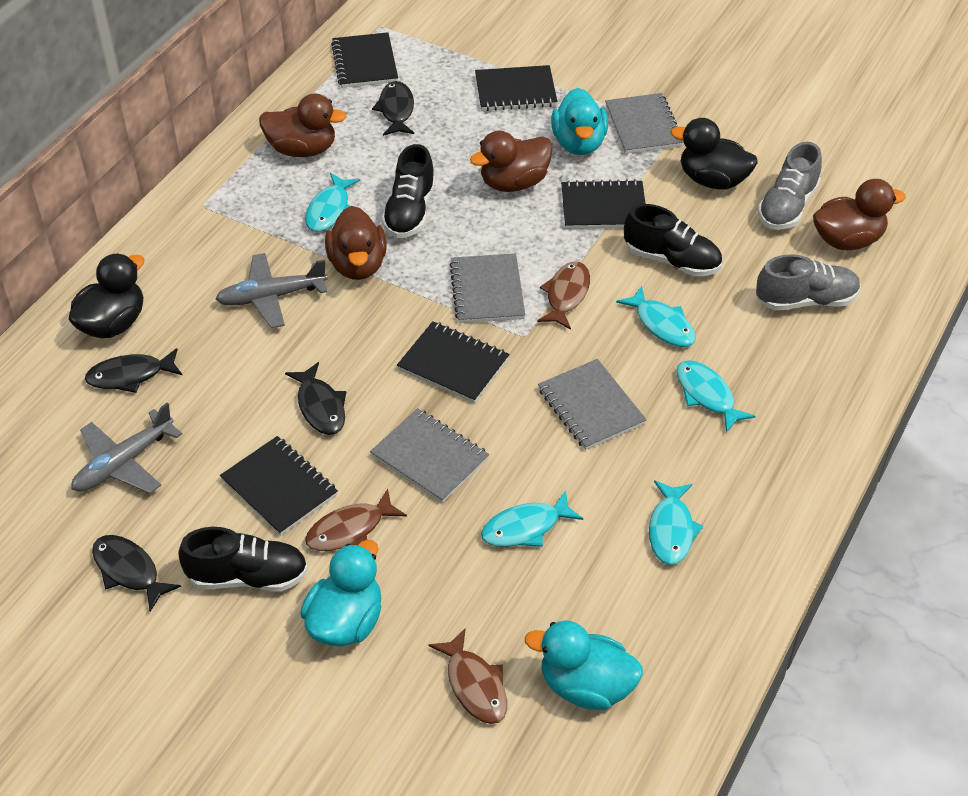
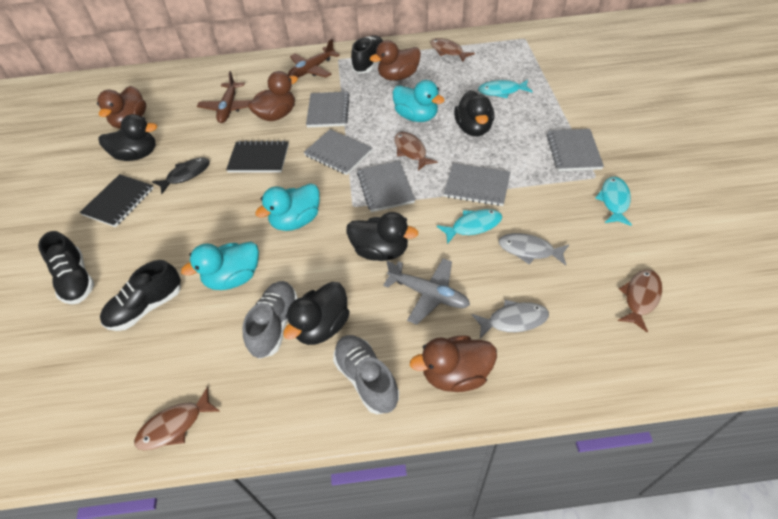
black duck: 2 -> 4
black fish: 4 -> 1
black notebook: 5 -> 2
brown fish: 3 -> 4
brown plane: 0 -> 2
grey fish: 0 -> 2
grey notebook: 4 -> 5
grey plane: 2 -> 1
turquoise fish: 5 -> 3

